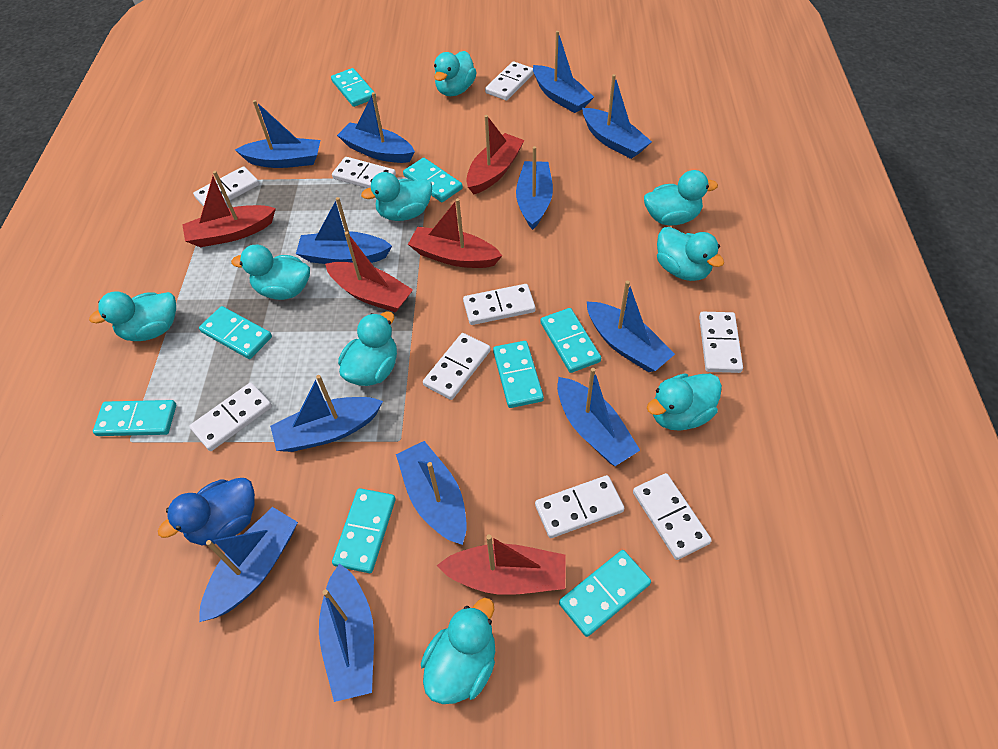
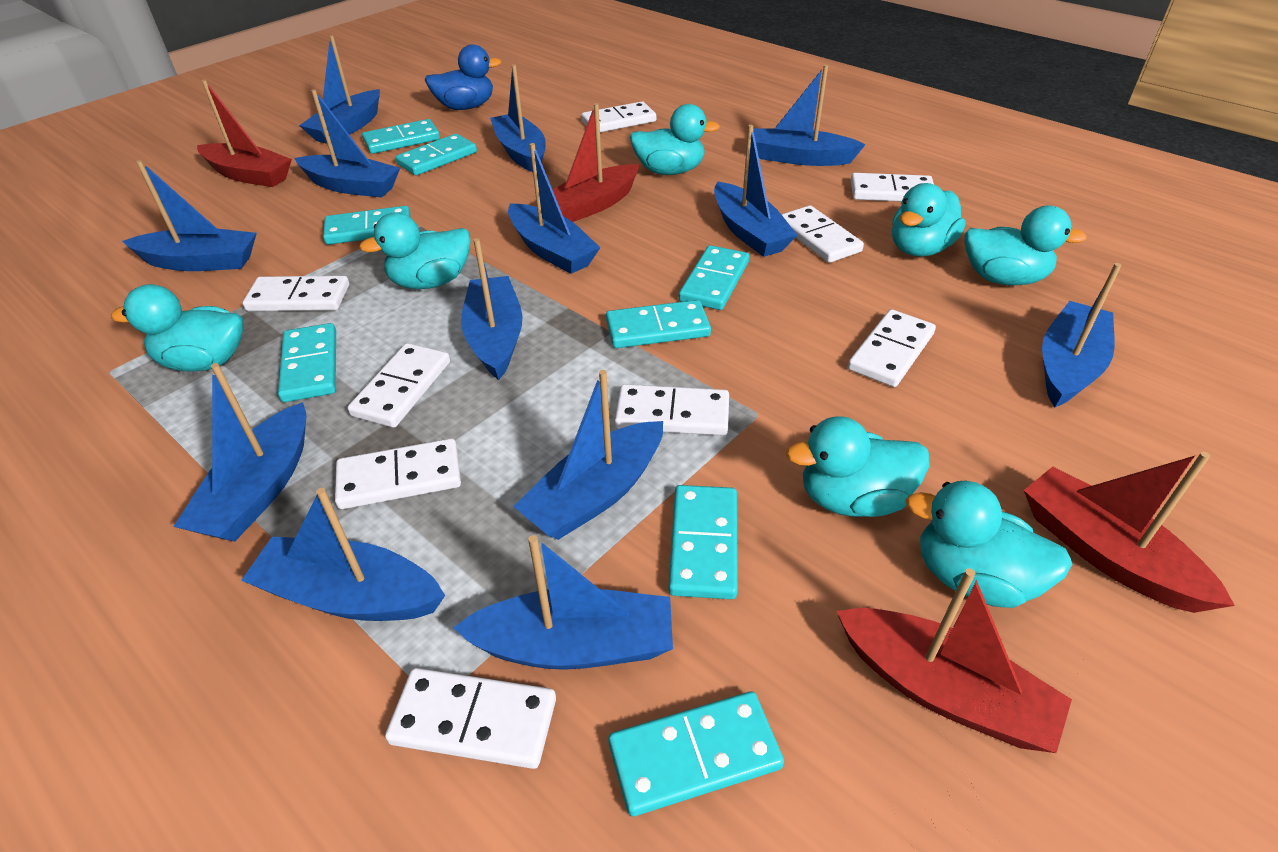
blue boat: 12 -> 13
red boat: 5 -> 4
turquoise duck: 9 -> 7

